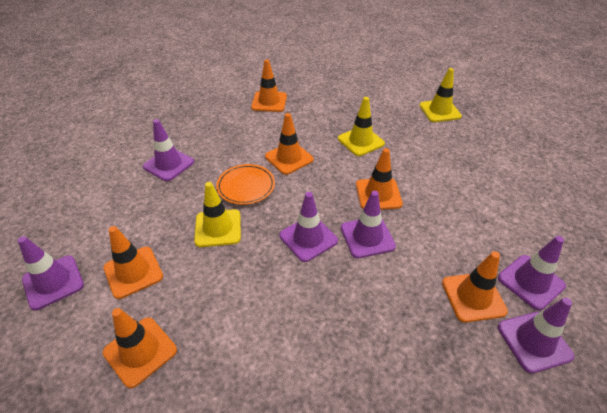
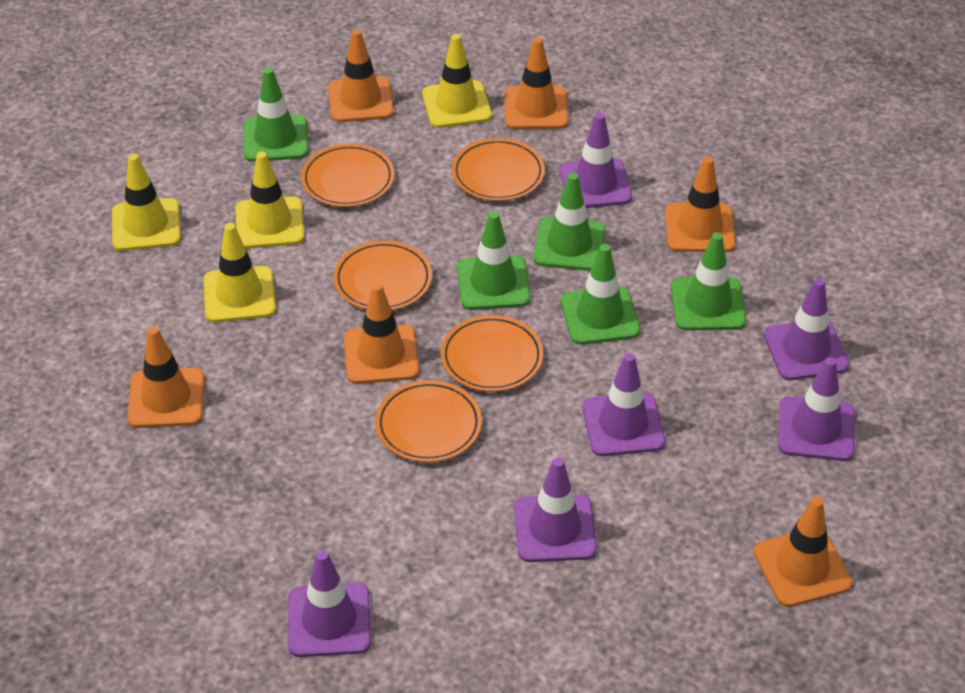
green traffic cone: 0 -> 5
orange plate: 1 -> 5
yellow traffic cone: 3 -> 4

